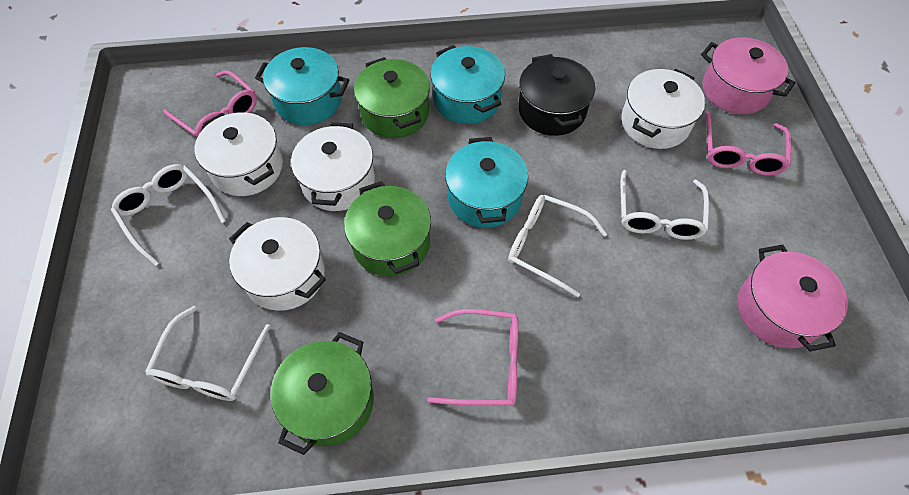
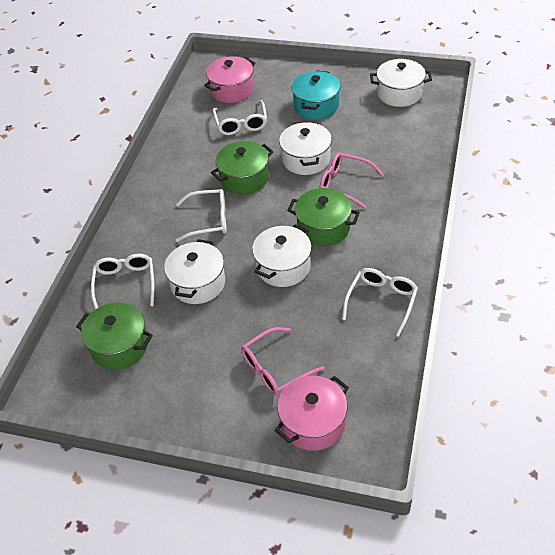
black pot: 1 -> 0
pink glasses: 3 -> 2
turquoise pot: 3 -> 1

